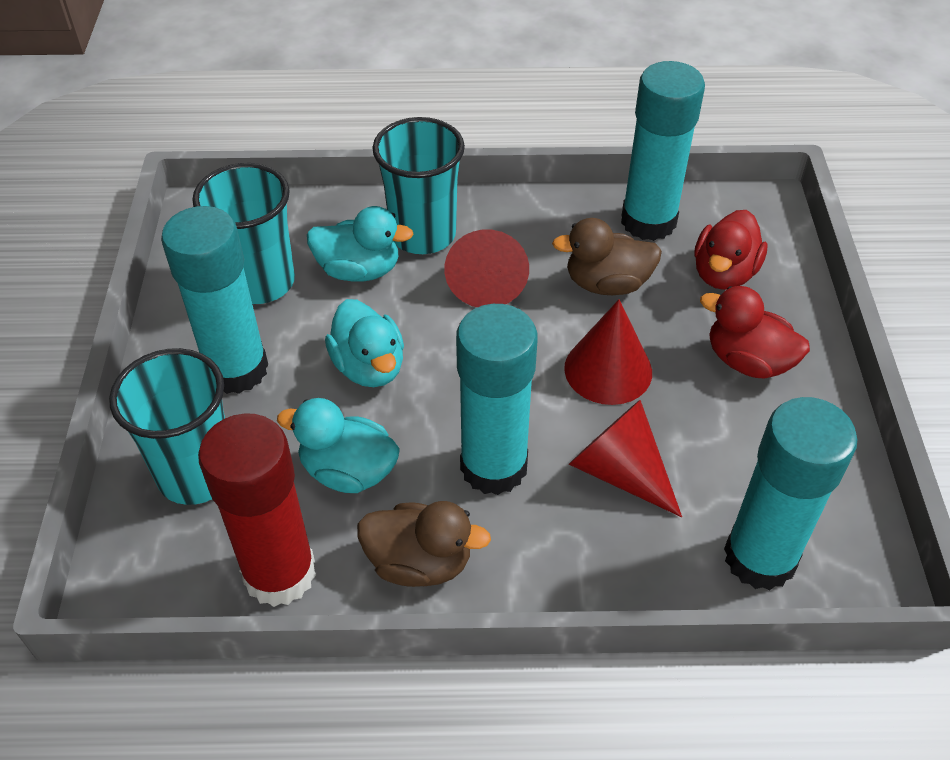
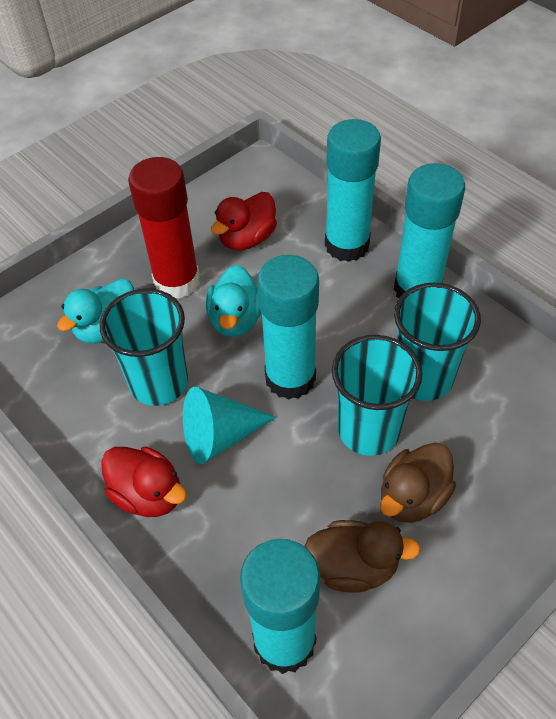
red cone: 3 -> 0
turquoise cone: 0 -> 1
turquoise duck: 3 -> 2

